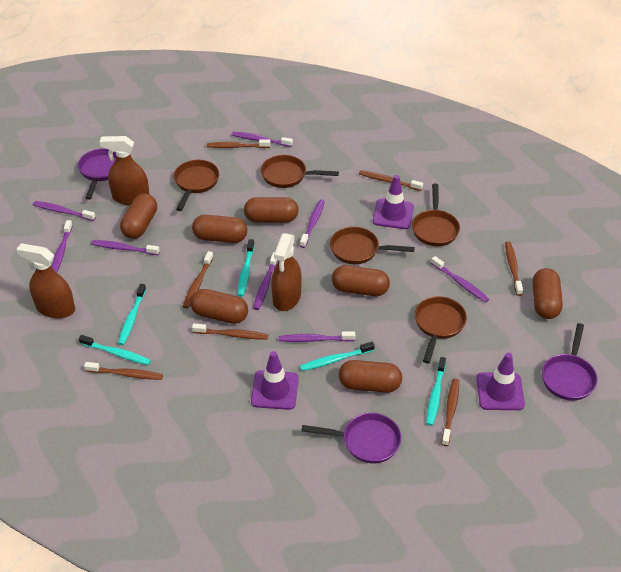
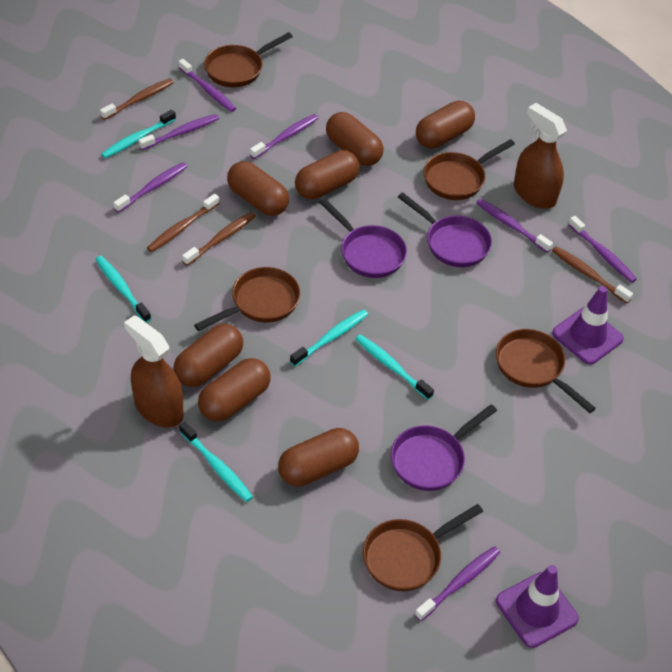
brown spray bottle: 3 -> 2
brown toothbrush: 7 -> 4
purple toothbrush: 8 -> 7
purple traffic cone: 3 -> 2

